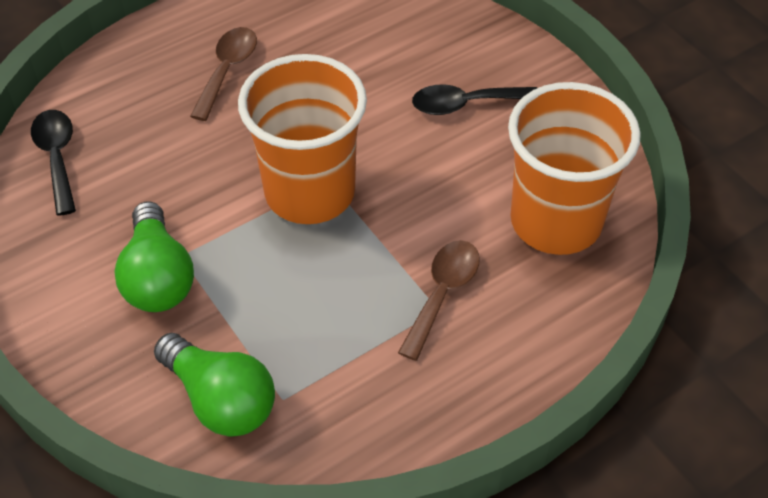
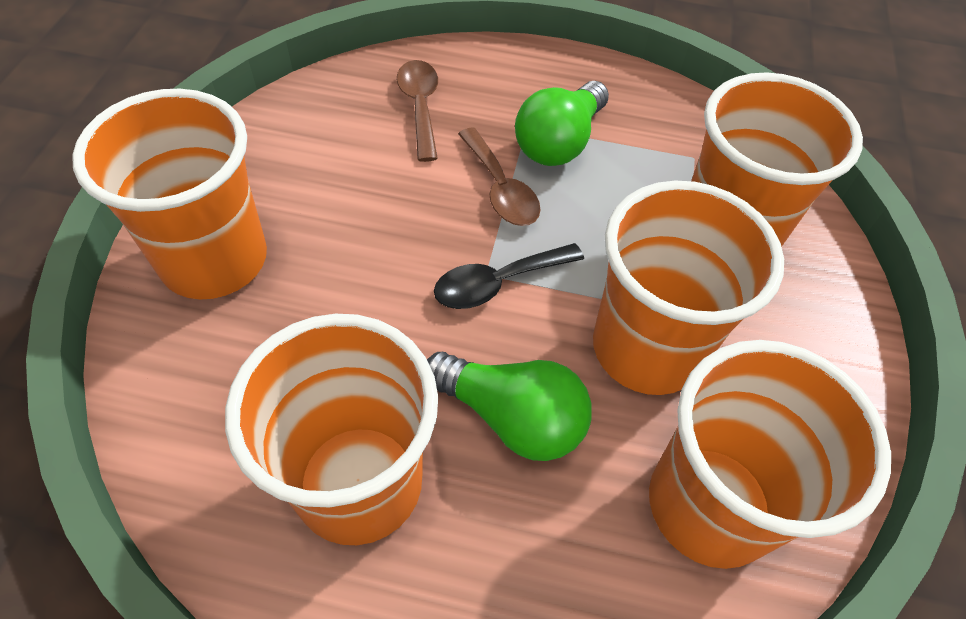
black spoon: 2 -> 1
orange cup: 2 -> 5

